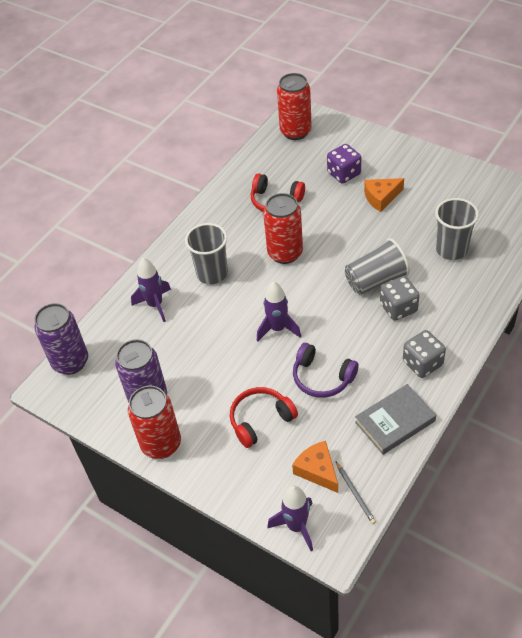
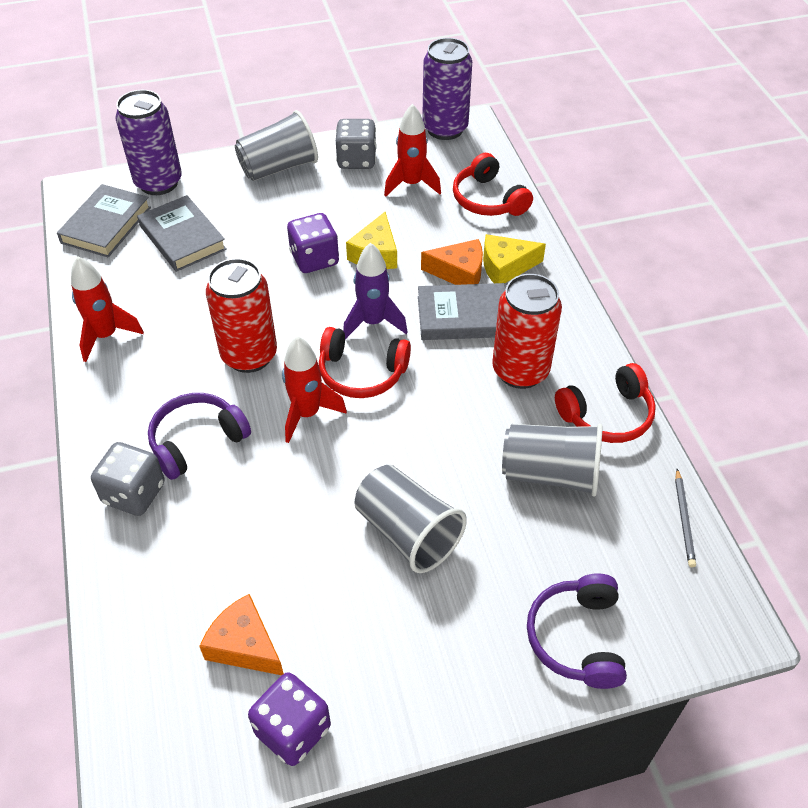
grey book: 1 -> 3
purple dice: 1 -> 2
purple headphones: 1 -> 2
purple rocket: 3 -> 1
red can: 3 -> 2
red headphones: 2 -> 3
red rocket: 0 -> 3
yellow cheese: 0 -> 2

